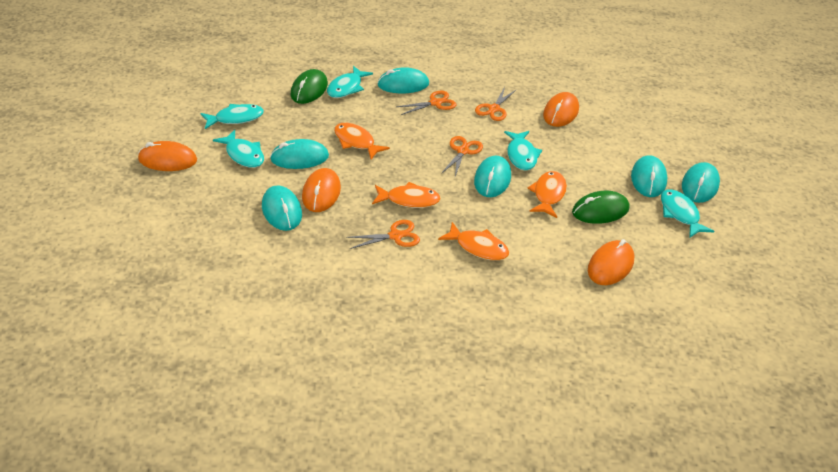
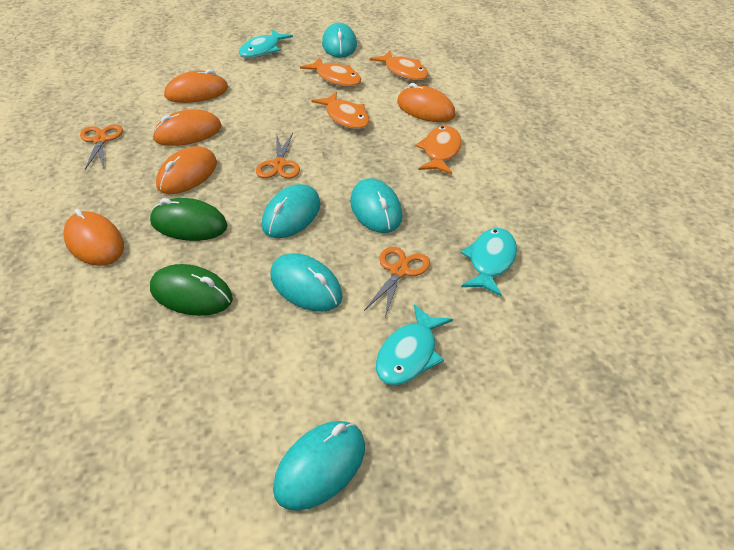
orange mouse: 4 -> 5
orange scissors: 4 -> 3
turquoise fish: 5 -> 3
turquoise mouse: 6 -> 5

